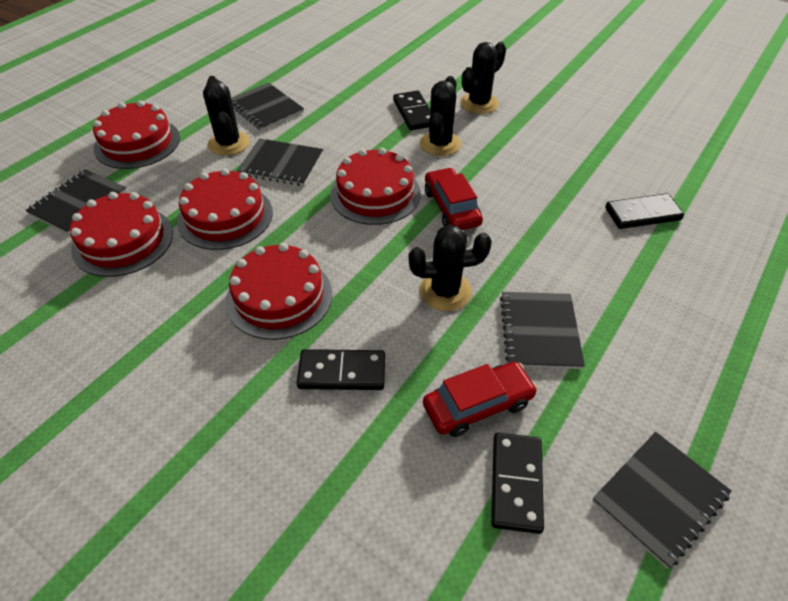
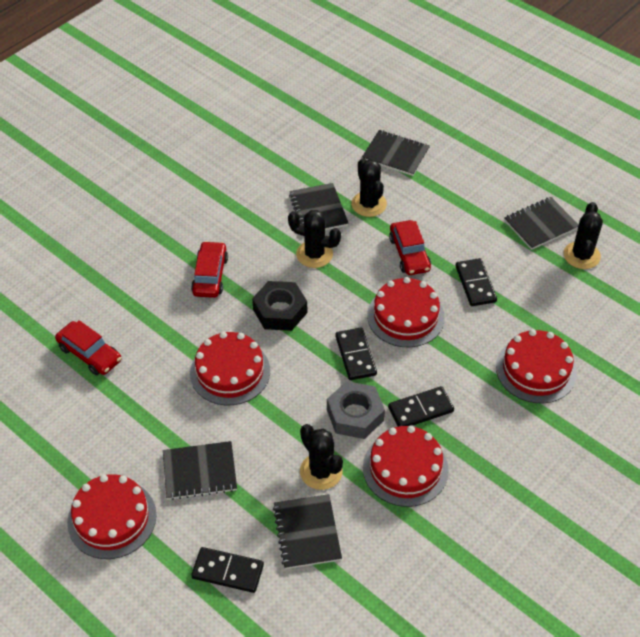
black nut: 0 -> 1
grey nut: 0 -> 1
red car: 2 -> 3

